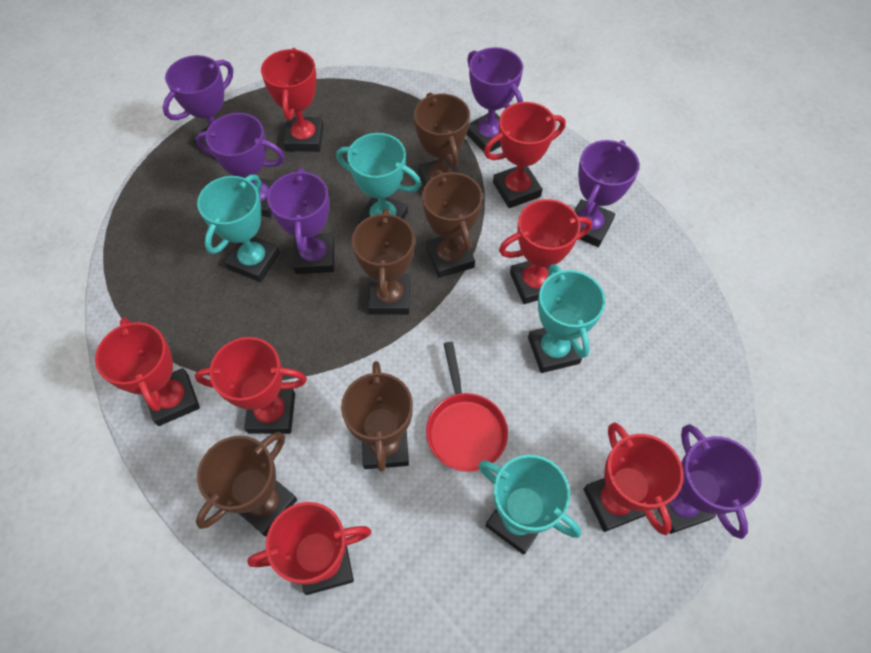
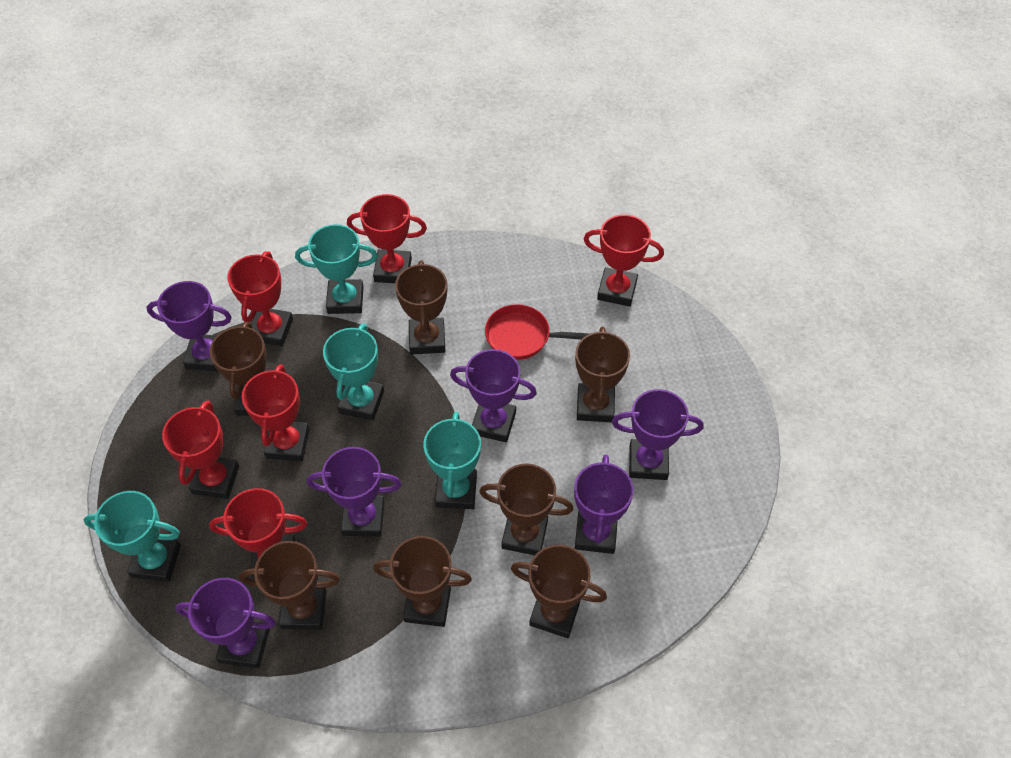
brown trophy: 5 -> 7
red trophy: 7 -> 6

